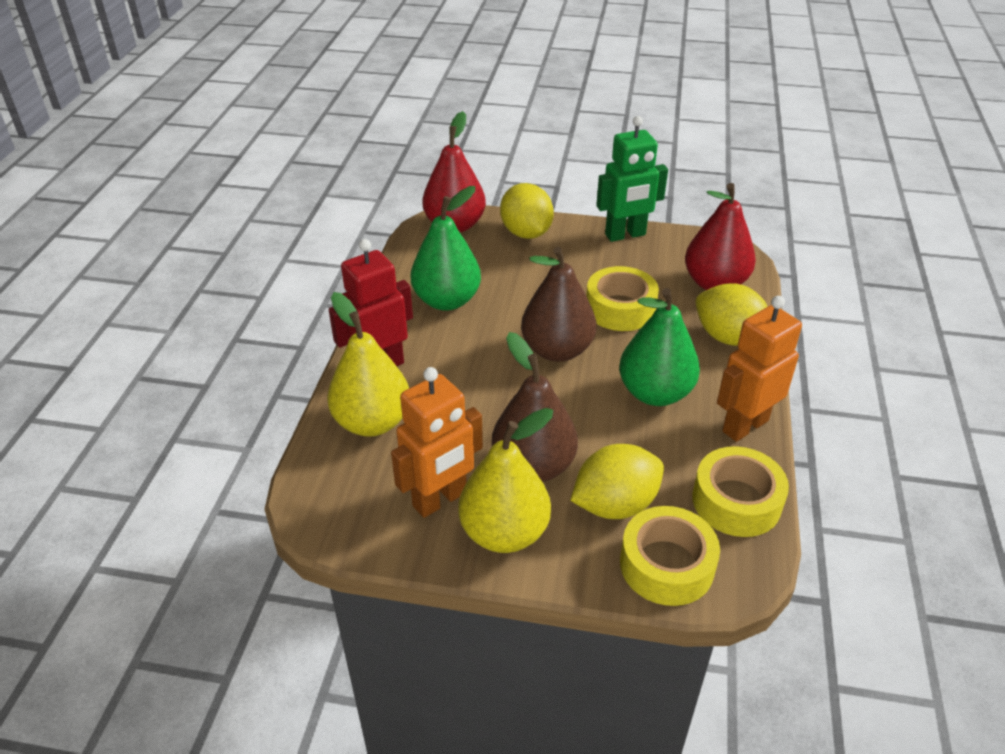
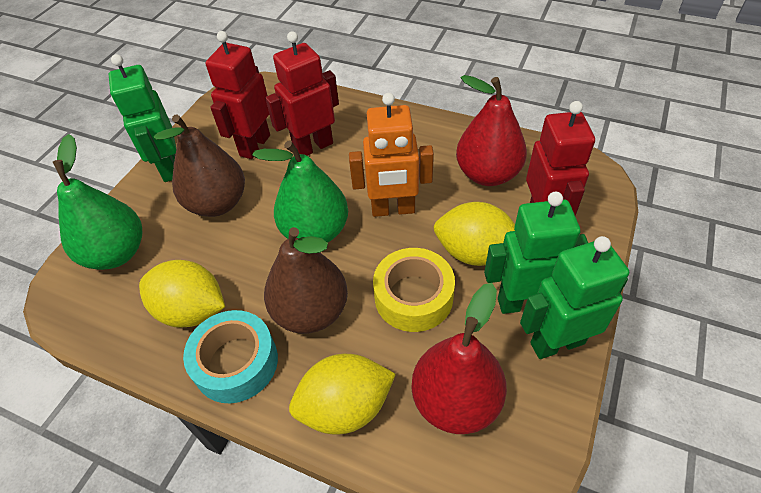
green robot: 1 -> 3
orange robot: 2 -> 1
red robot: 1 -> 3
turquoise tape: 0 -> 1
yellow pear: 2 -> 0
yellow tape: 3 -> 1

